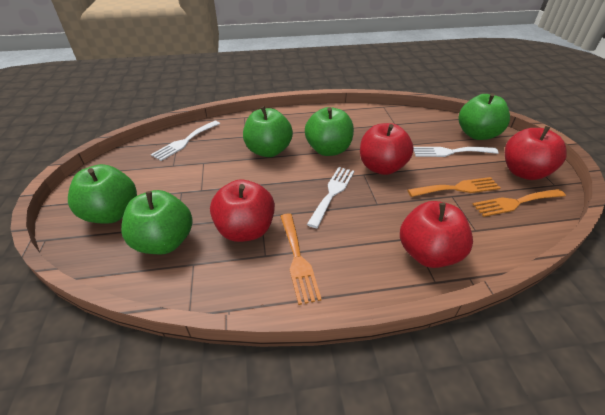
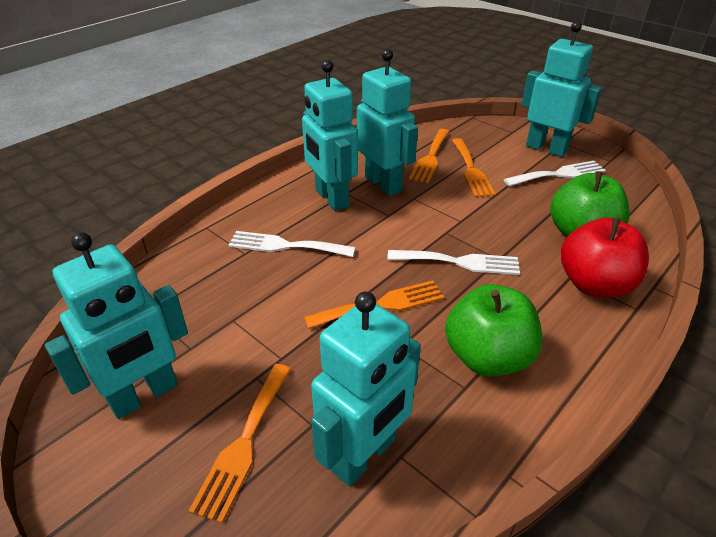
green apple: 5 -> 2
orange fork: 3 -> 4
red apple: 4 -> 1
turquoise robot: 0 -> 5

